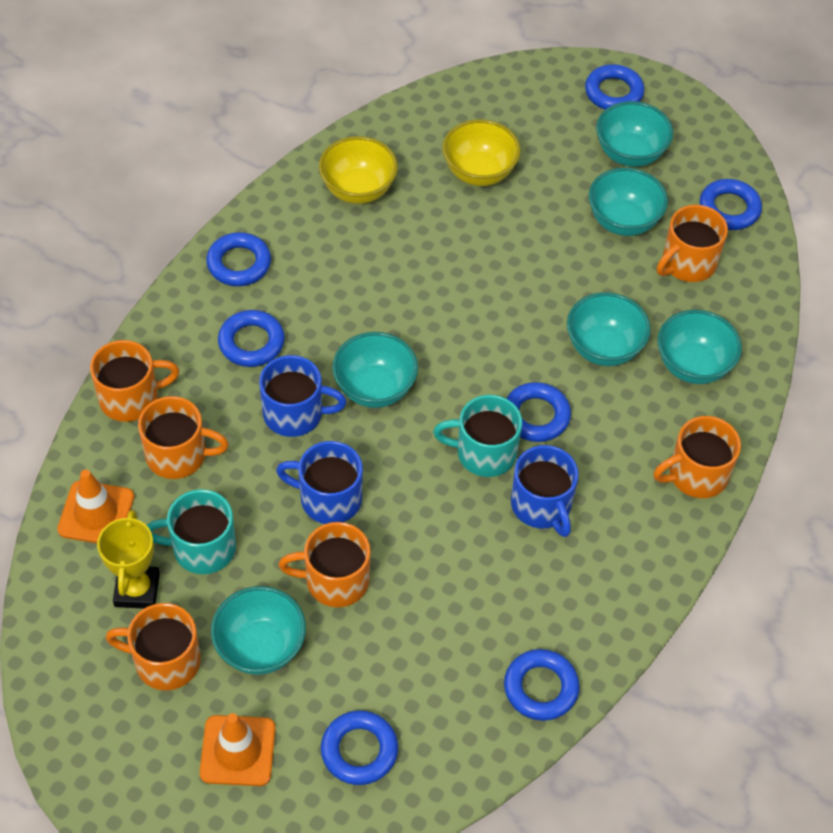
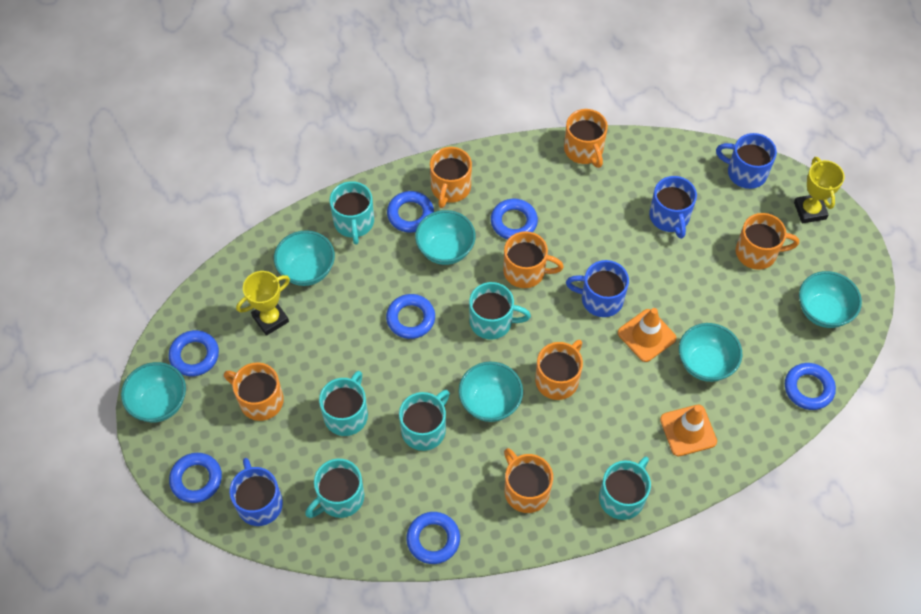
blue mug: 3 -> 4
orange mug: 6 -> 7
turquoise mug: 2 -> 6
yellow bowl: 2 -> 0
yellow trophy: 1 -> 2

